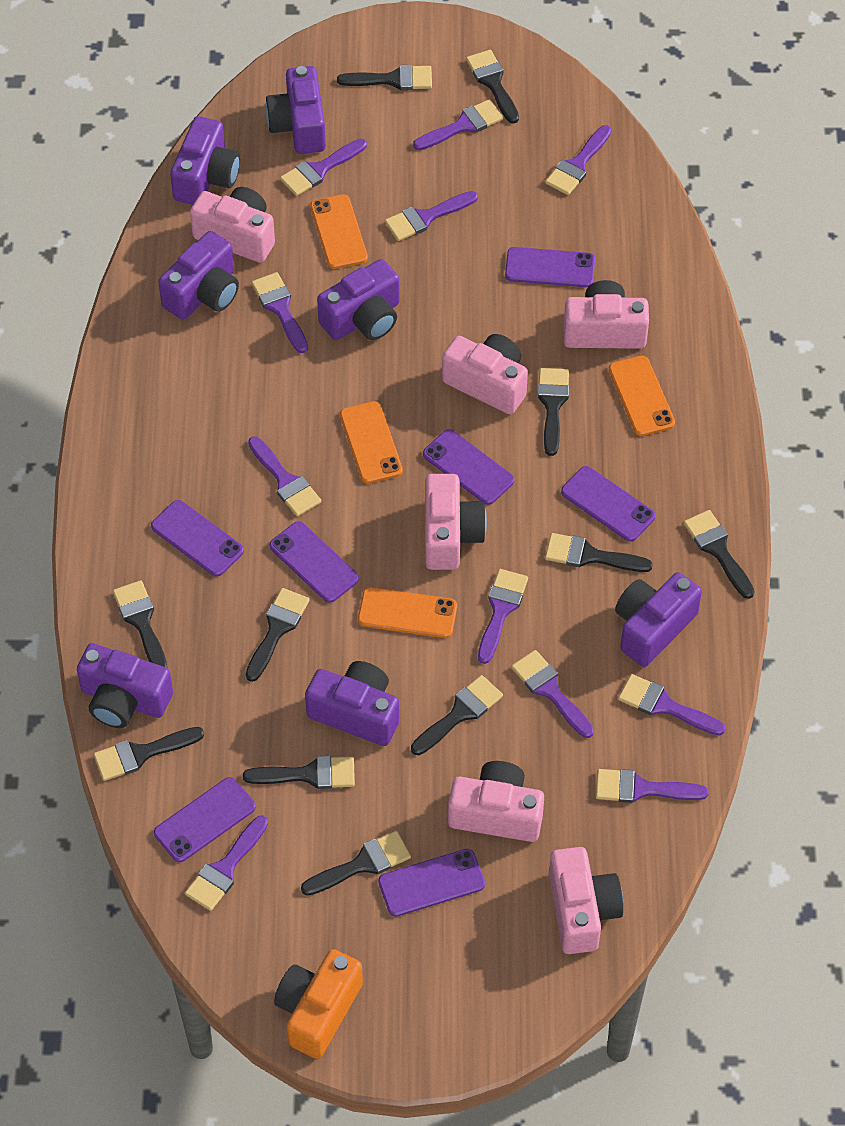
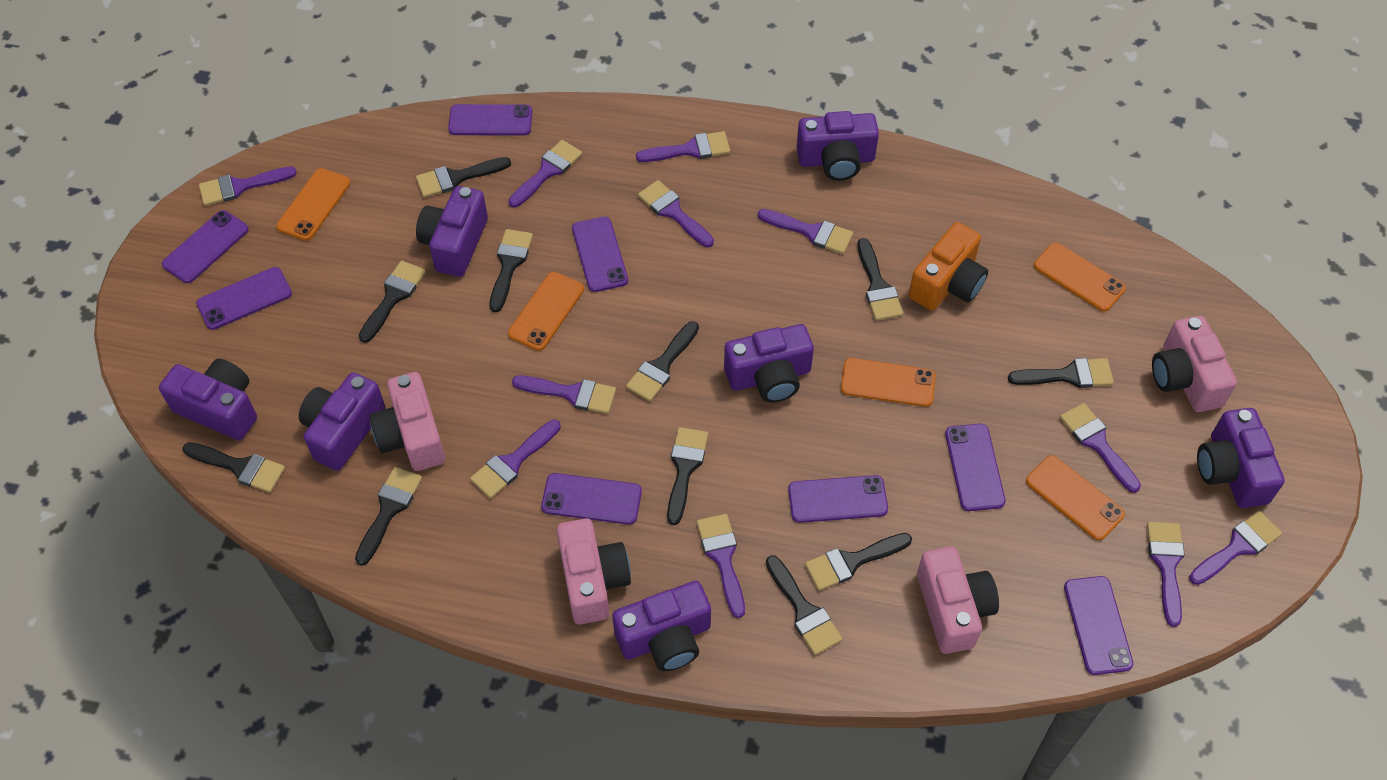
orange phone: 4 -> 5
pink camera: 6 -> 4
purple phone: 7 -> 8

